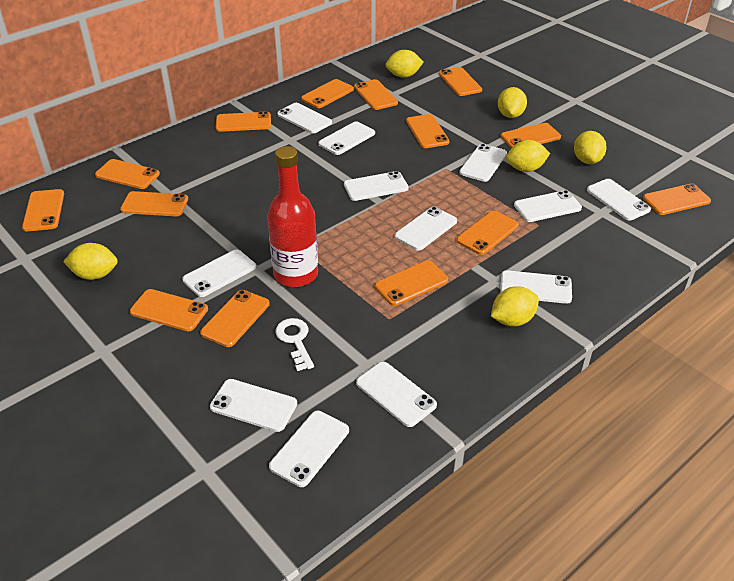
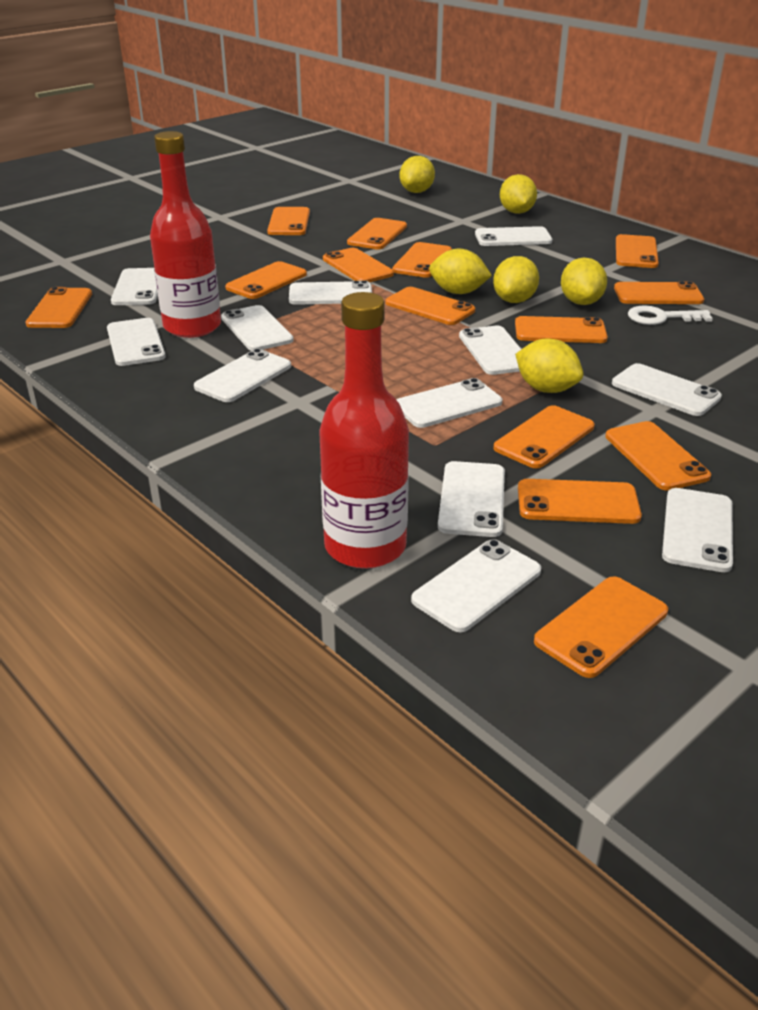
red bottle: 1 -> 2

